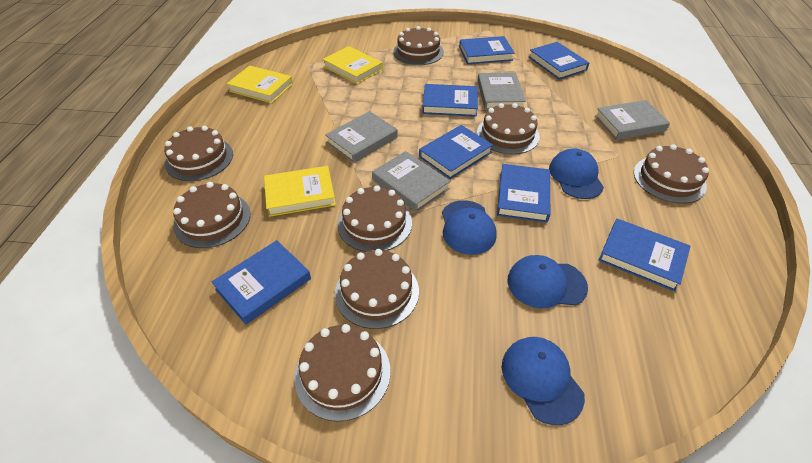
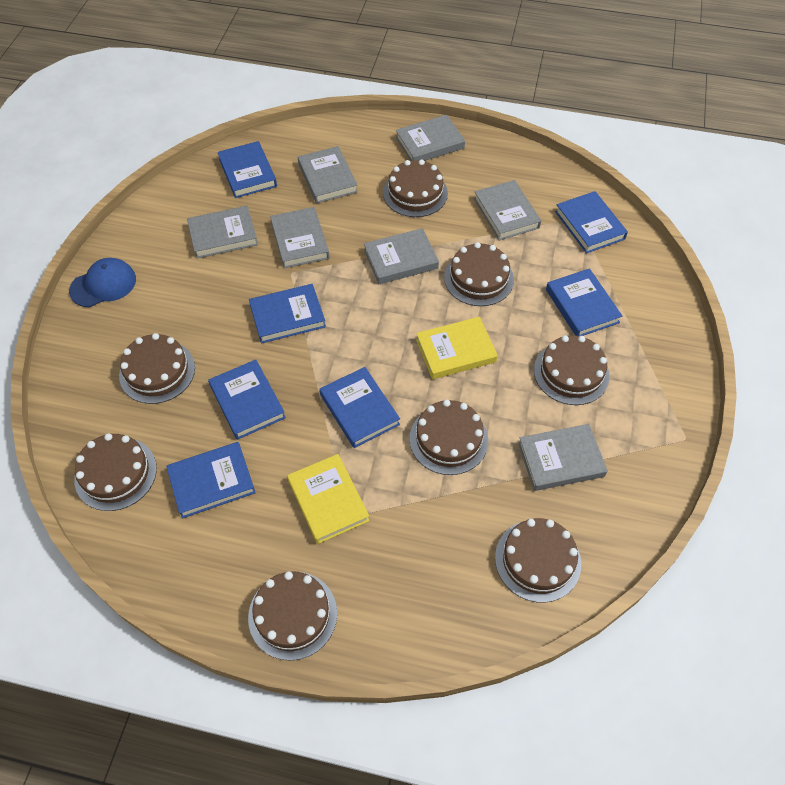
blue cap: 4 -> 1
grey book: 4 -> 7
yellow book: 3 -> 2

